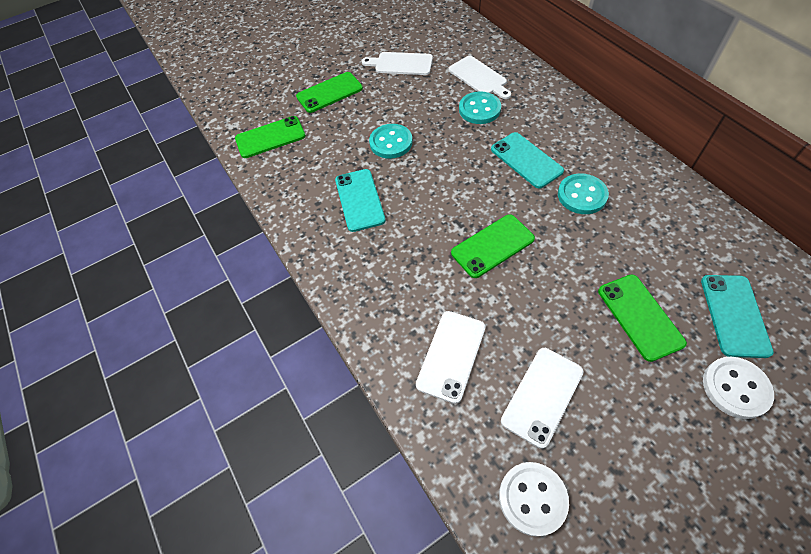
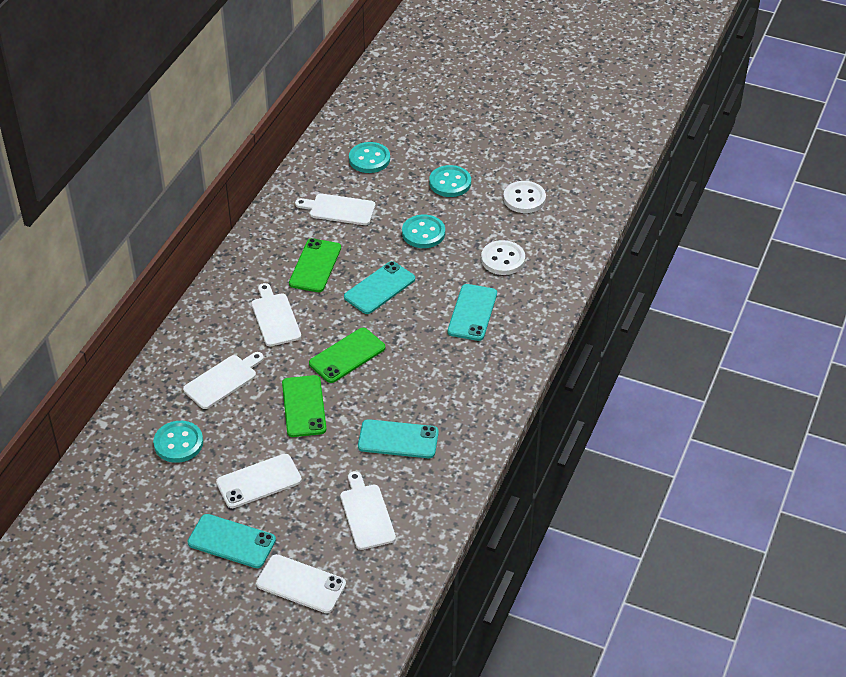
green phone: 4 -> 3
turquoise button: 3 -> 4
turquoise phone: 3 -> 4
white cutting board: 2 -> 4

